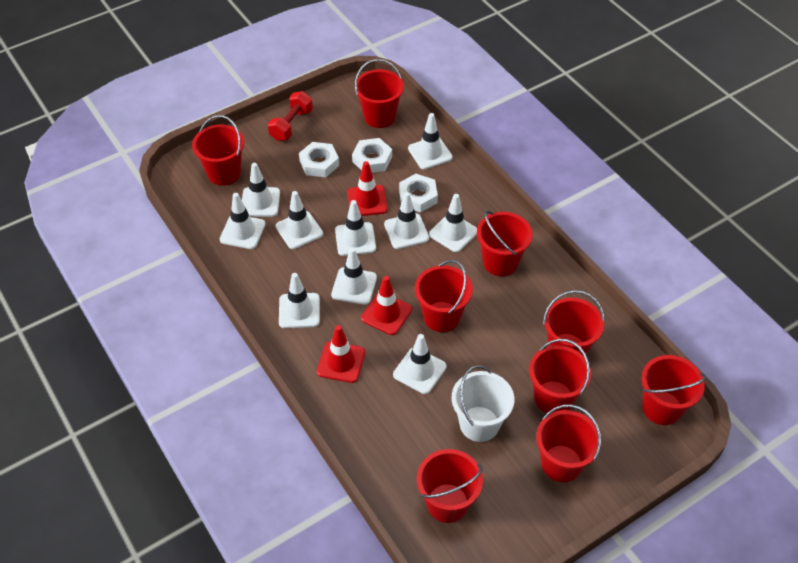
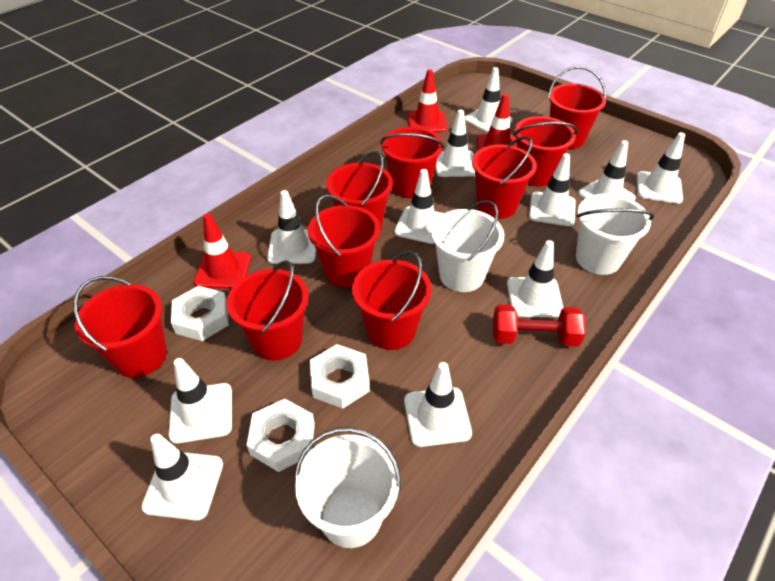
white bucket: 1 -> 3
white traffic cone: 10 -> 11

